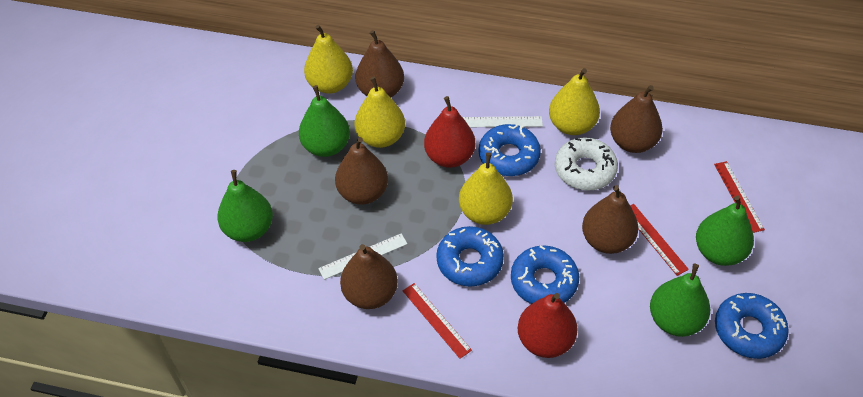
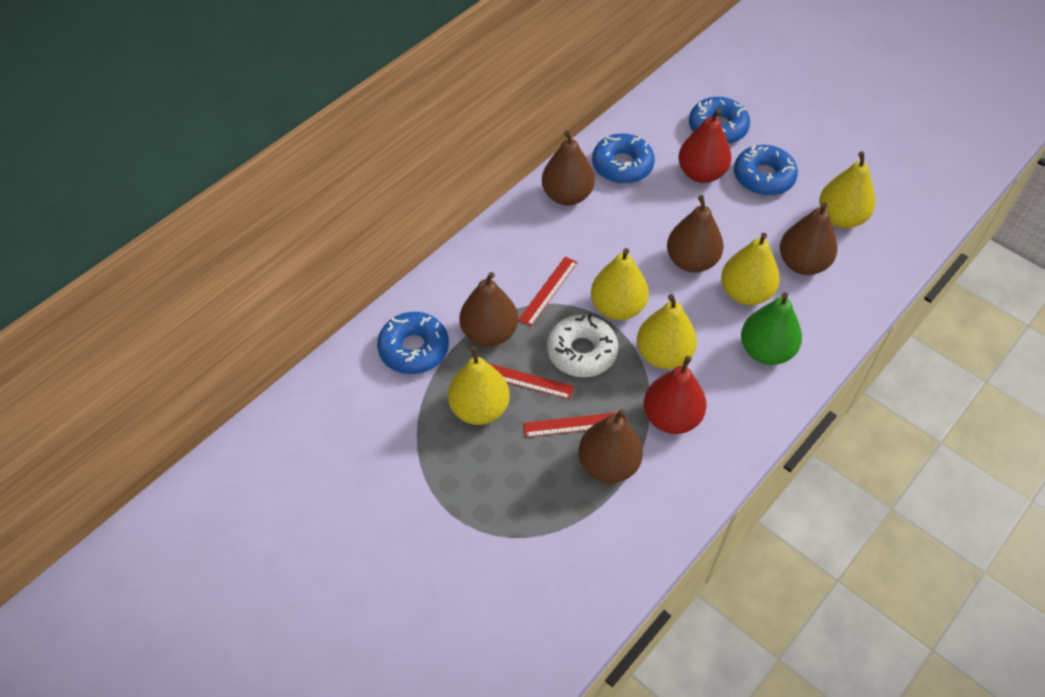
green pear: 4 -> 1
white ruler: 2 -> 0
yellow pear: 4 -> 5

